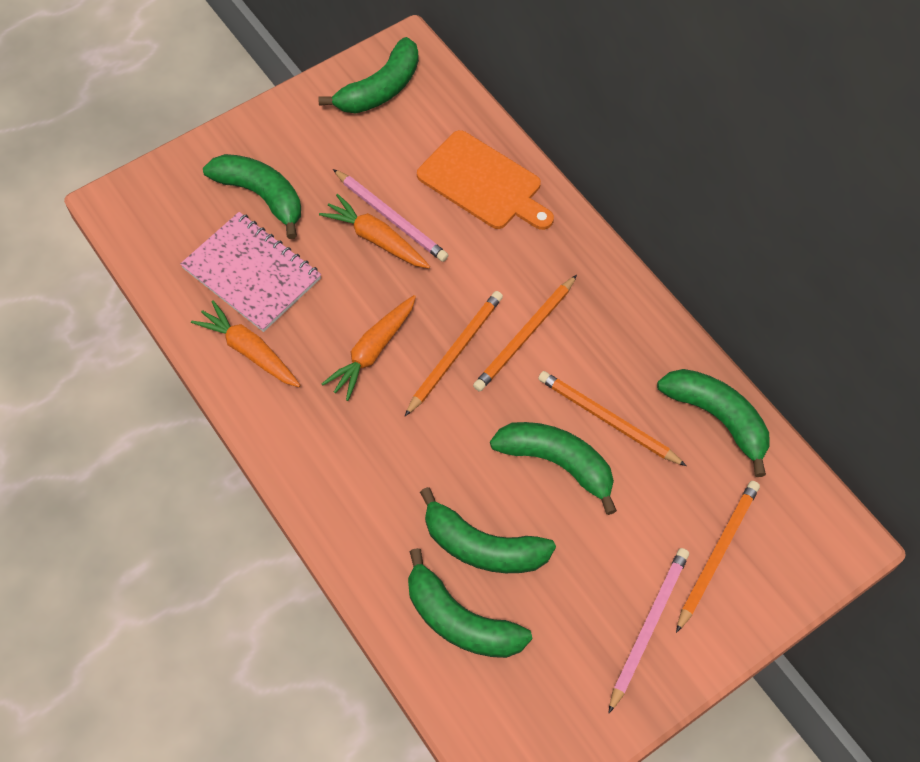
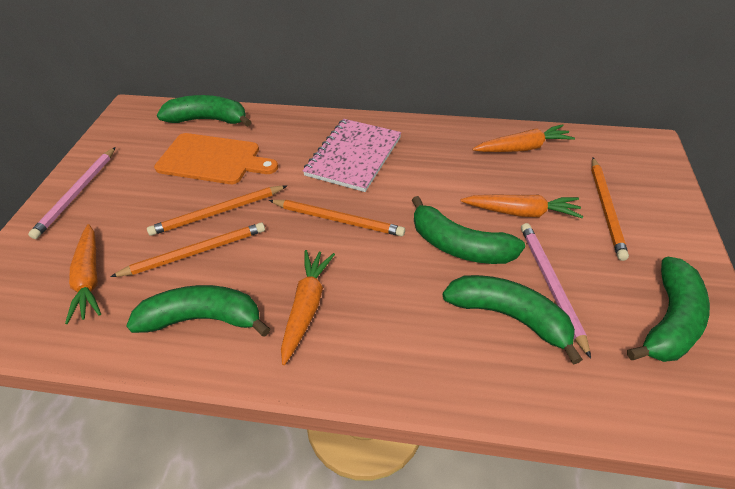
green banana: 6 -> 5
orange carrot: 3 -> 4

